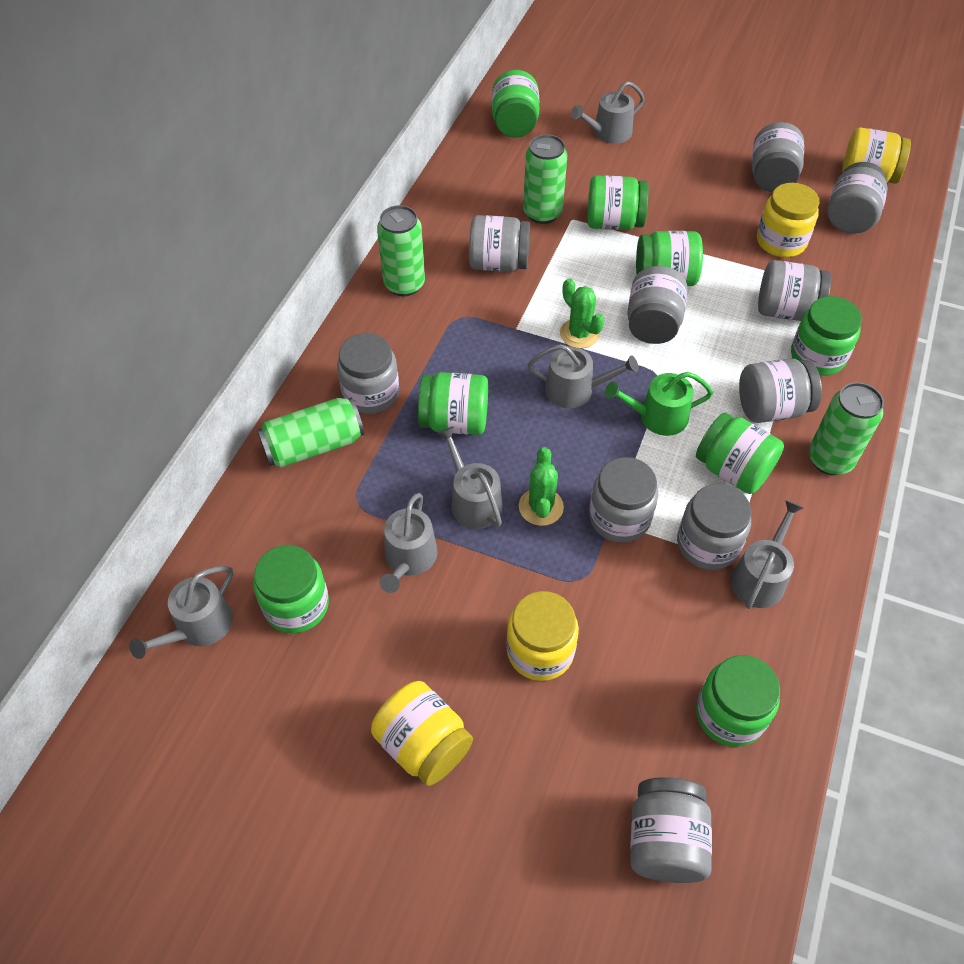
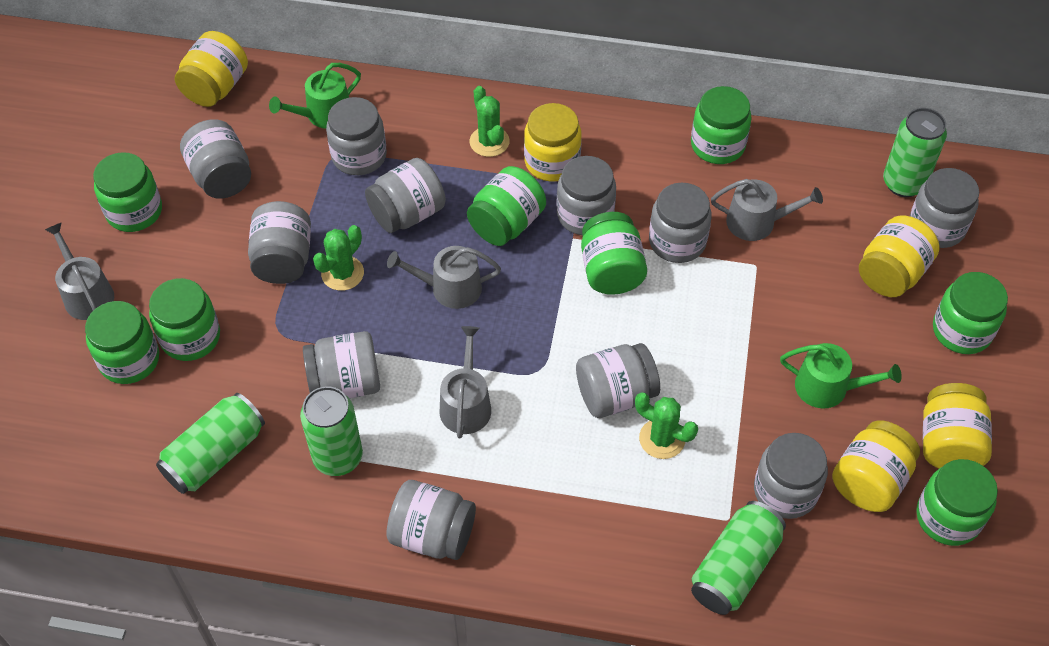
green cactus: 2 -> 3
green watering can: 1 -> 2
grey jar: 10 -> 11
grey watering can: 6 -> 4
yellow jar: 4 -> 5

